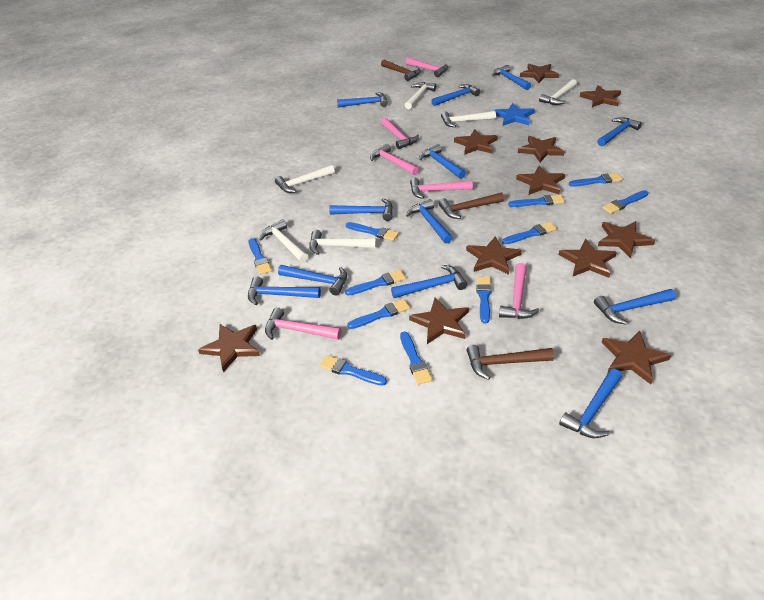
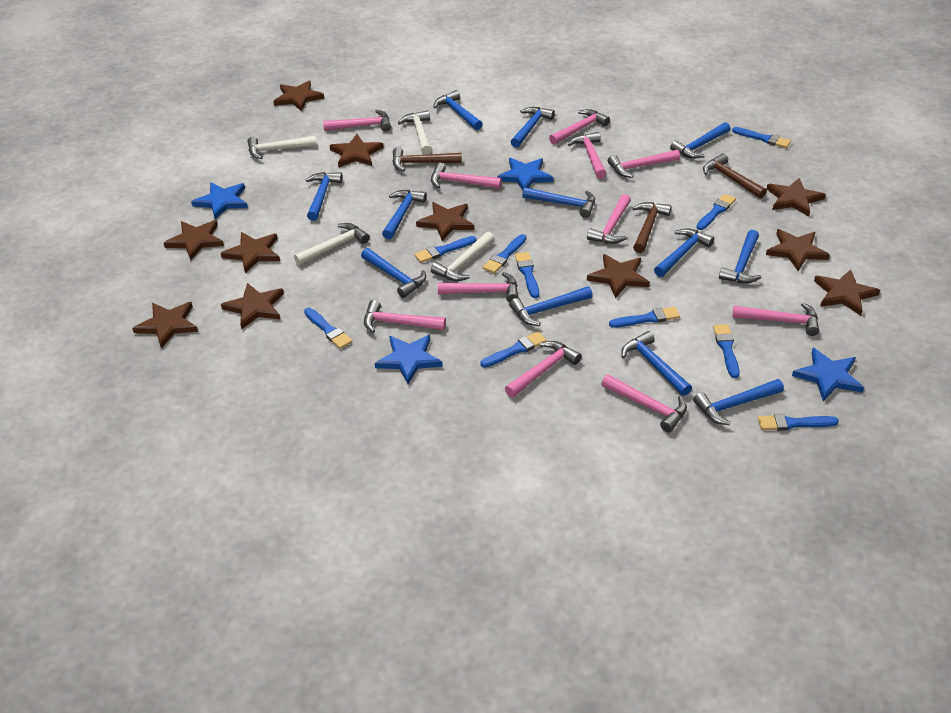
blue brush: 11 -> 10
blue star: 1 -> 4
pink hammer: 6 -> 11
white hammer: 6 -> 4

